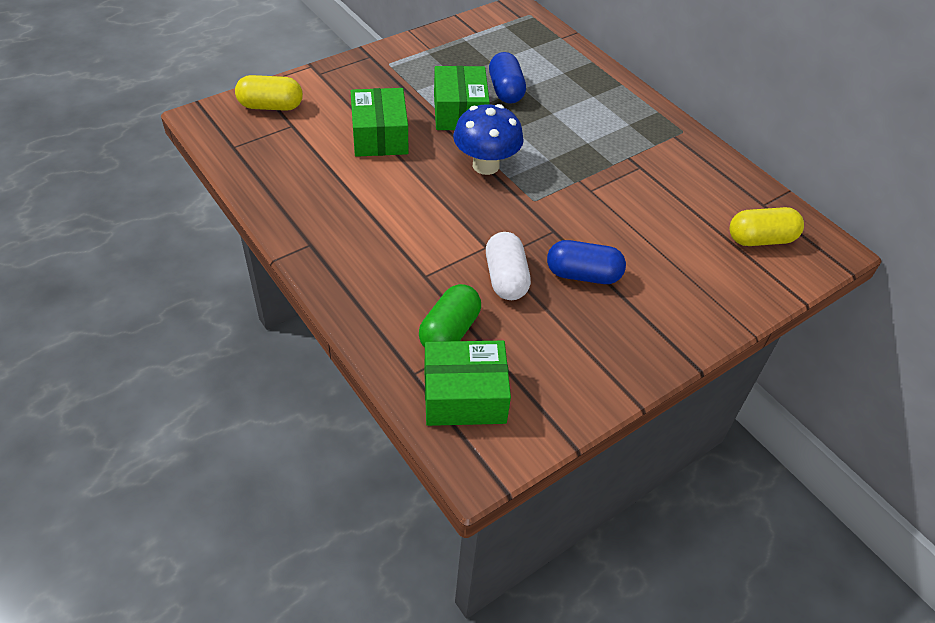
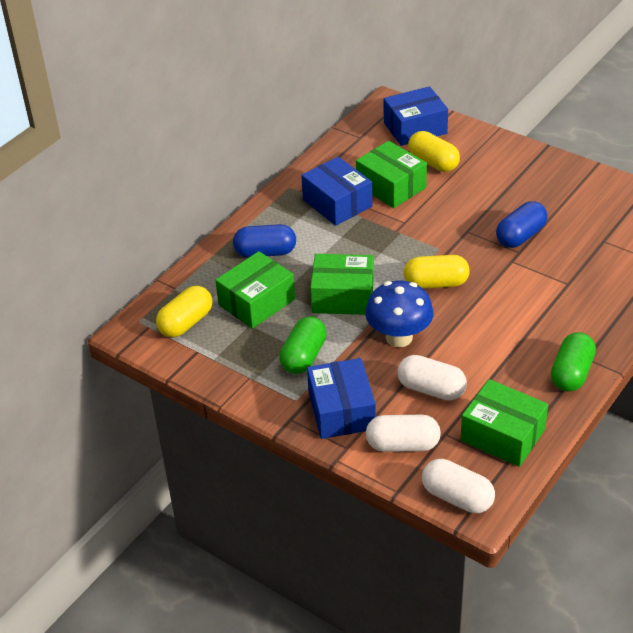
blue box: 0 -> 3
green box: 3 -> 4
green capsule: 1 -> 2
white capsule: 1 -> 3
yellow capsule: 2 -> 3

